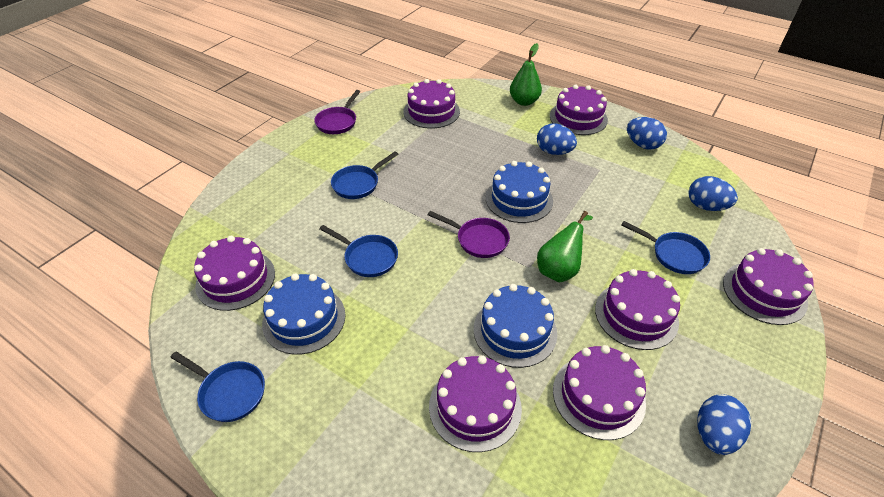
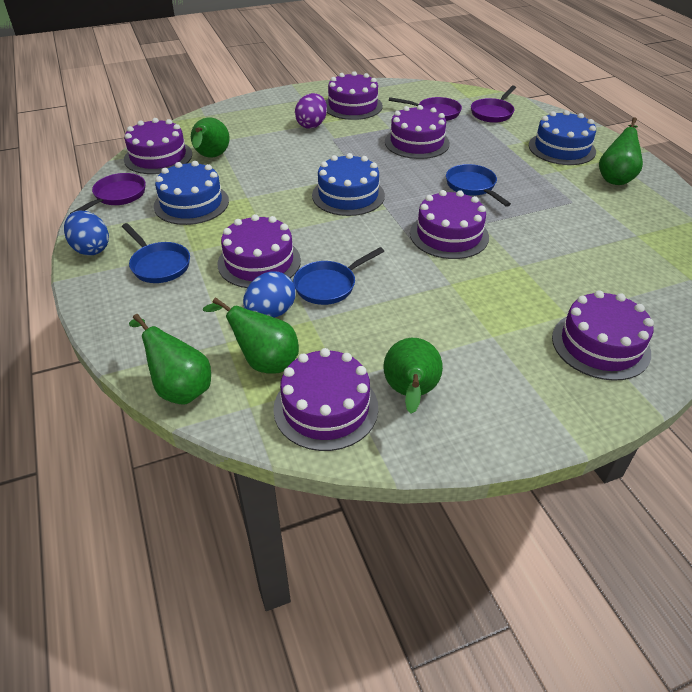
blue egg: 4 -> 2
blue pan: 4 -> 3
green pear: 2 -> 5
purple egg: 0 -> 1
purple pan: 2 -> 3

